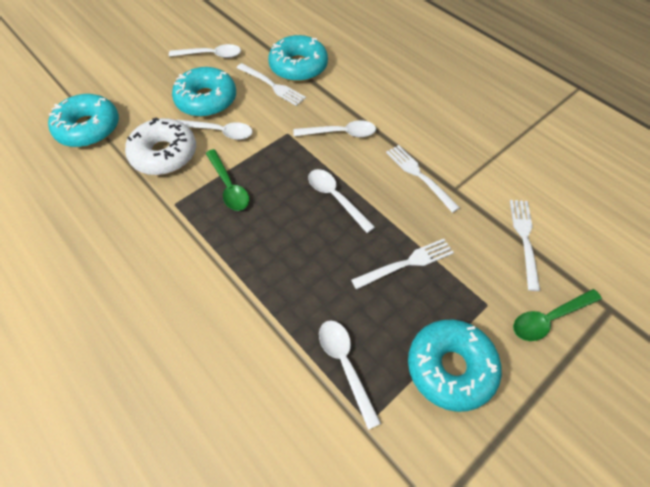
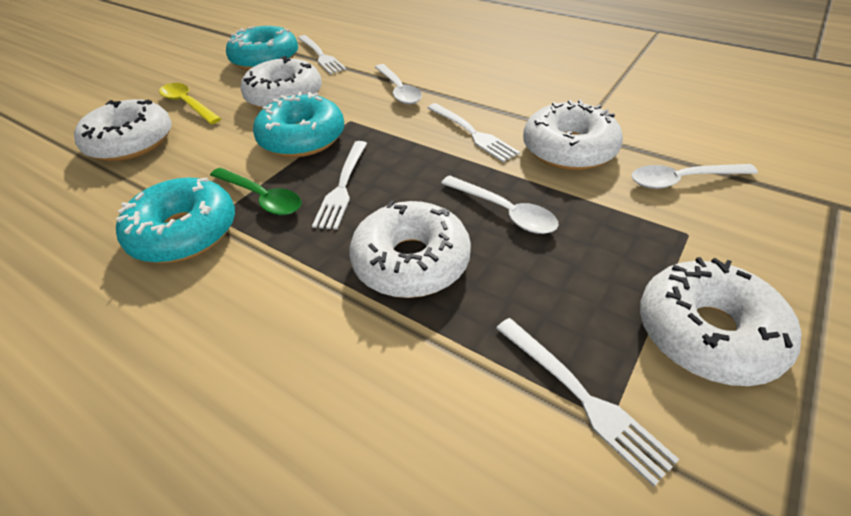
green spoon: 2 -> 1
turquoise donut: 4 -> 3
white donut: 1 -> 5
white spoon: 5 -> 3
yellow spoon: 0 -> 1

